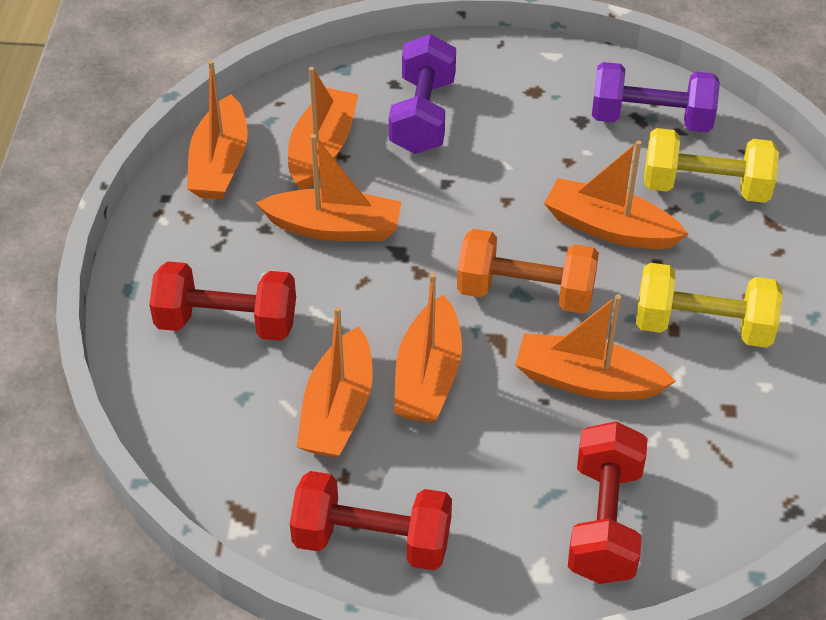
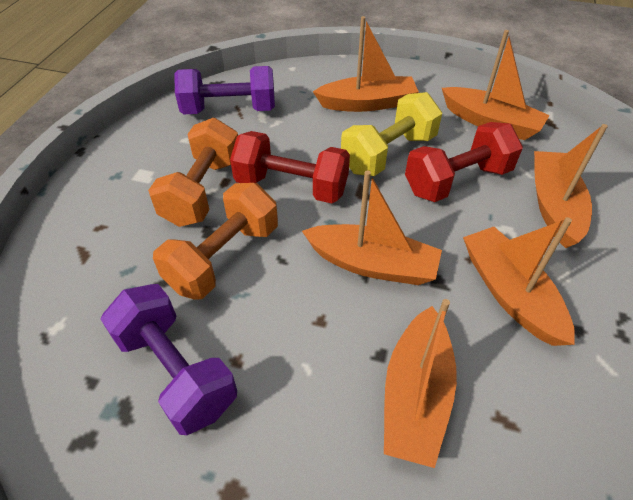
orange boat: 7 -> 6
orange dumbbell: 1 -> 2
red dumbbell: 3 -> 2
yellow dumbbell: 2 -> 1

